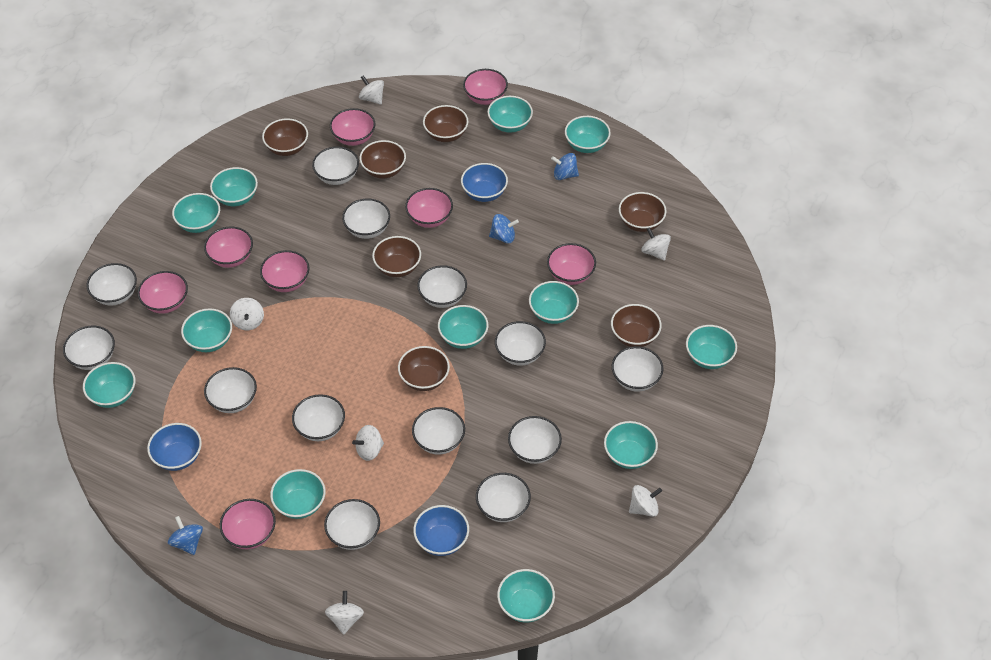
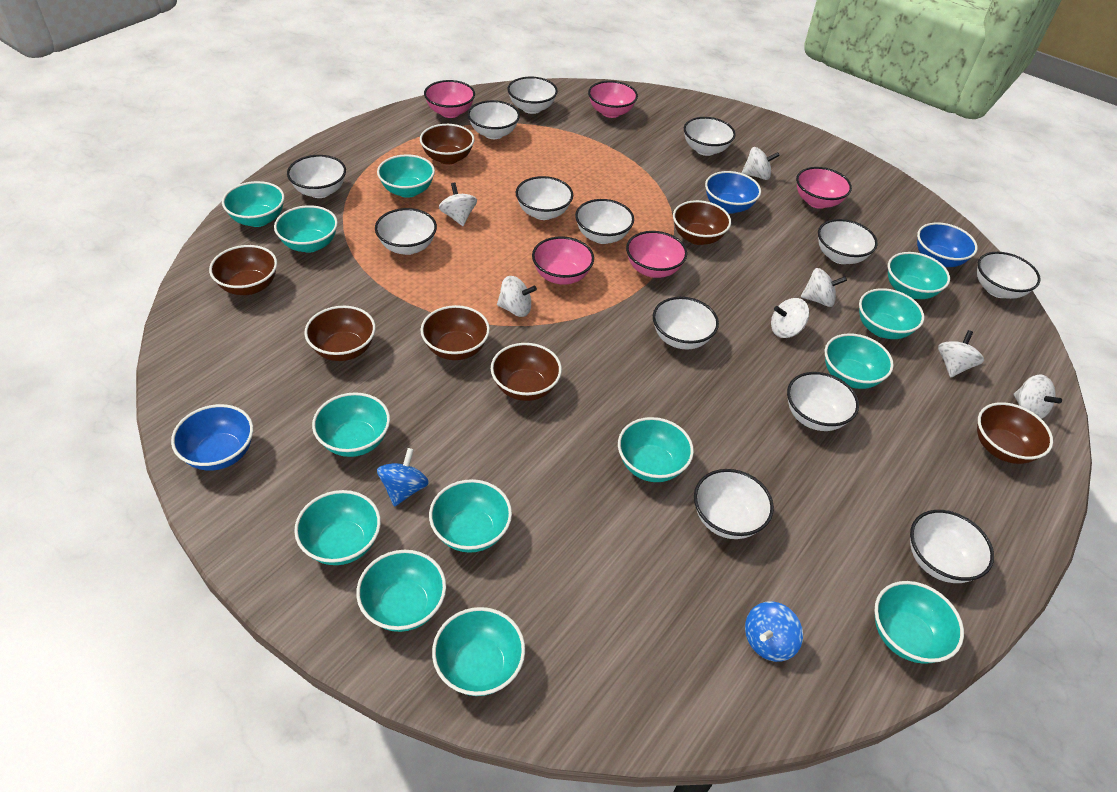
blue spinning top: 3 -> 2
pink bowl: 8 -> 5
turquoise bowl: 12 -> 13
white spinning top: 6 -> 7

